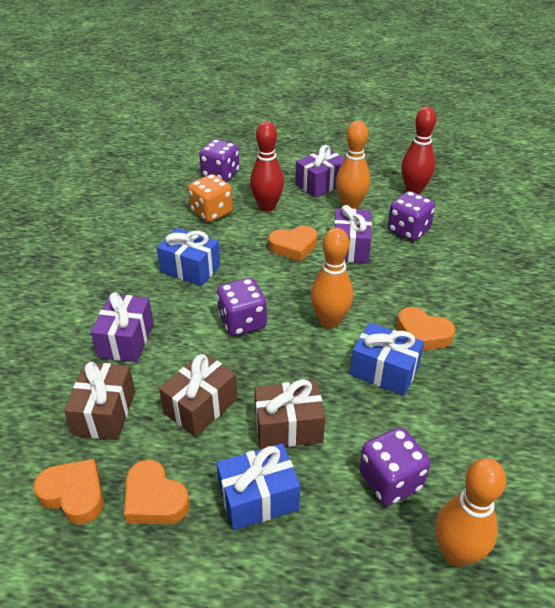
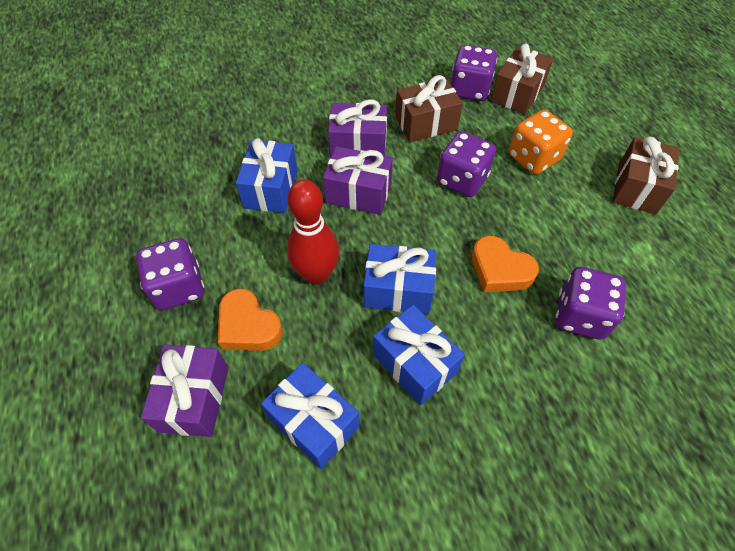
blue gift: 3 -> 4
orange bowling pin: 3 -> 0
orange heart: 4 -> 2
red bowling pin: 2 -> 1

